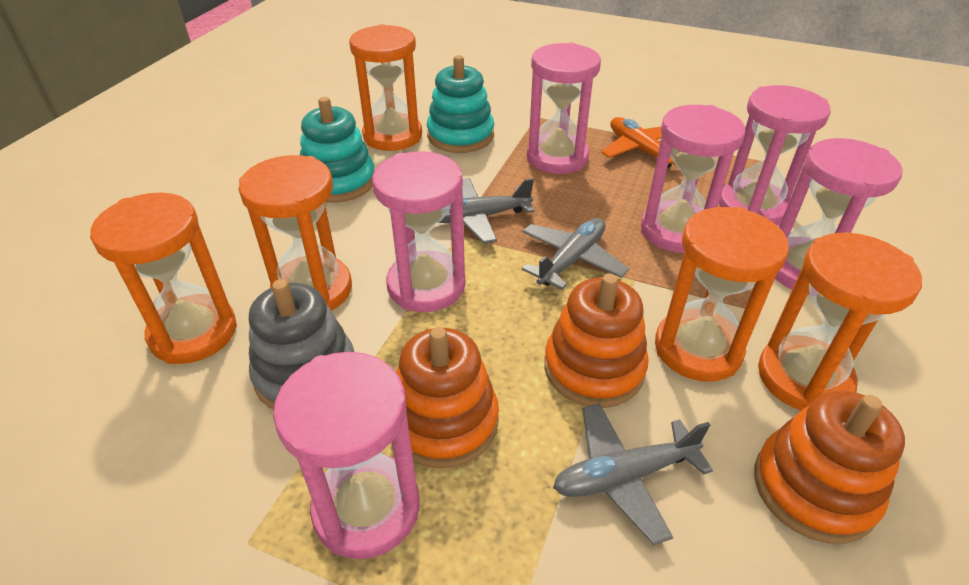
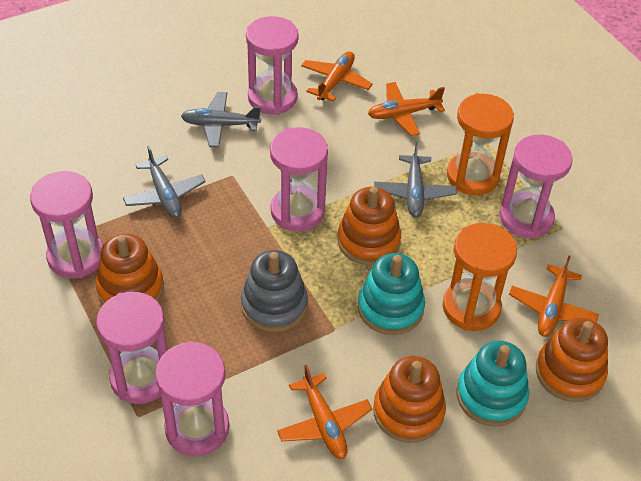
orange hourglass: 5 -> 2
orange plane: 1 -> 4
orange stacking toy: 3 -> 4

